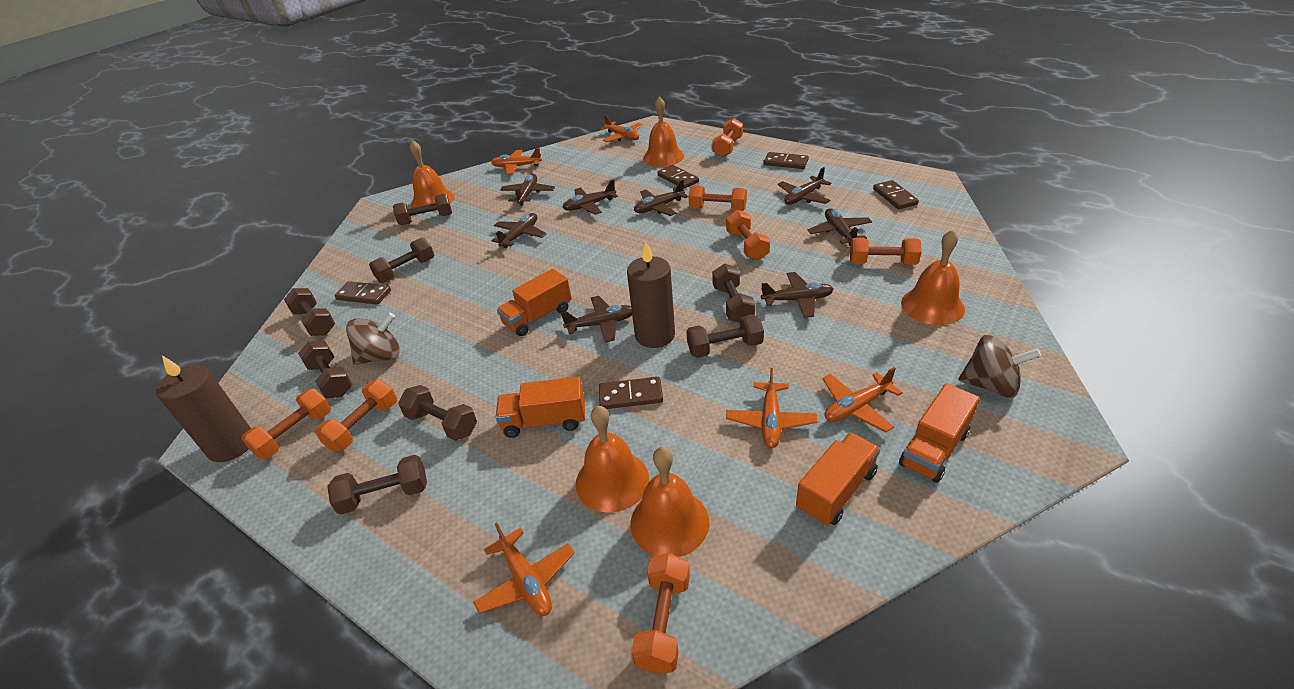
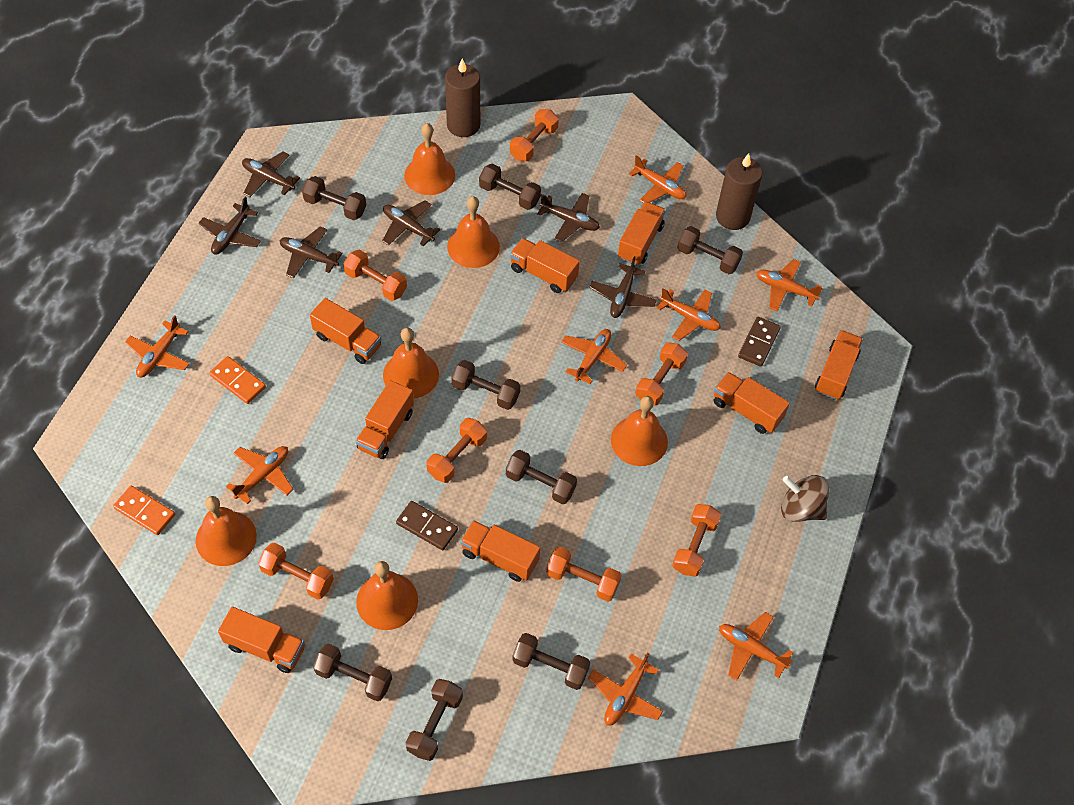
brown domino: 5 -> 2
brown plane: 8 -> 6
brown spinning top: 2 -> 1
orange bell: 5 -> 6
orange domino: 0 -> 2
orange plane: 5 -> 8
orange truck: 4 -> 8

